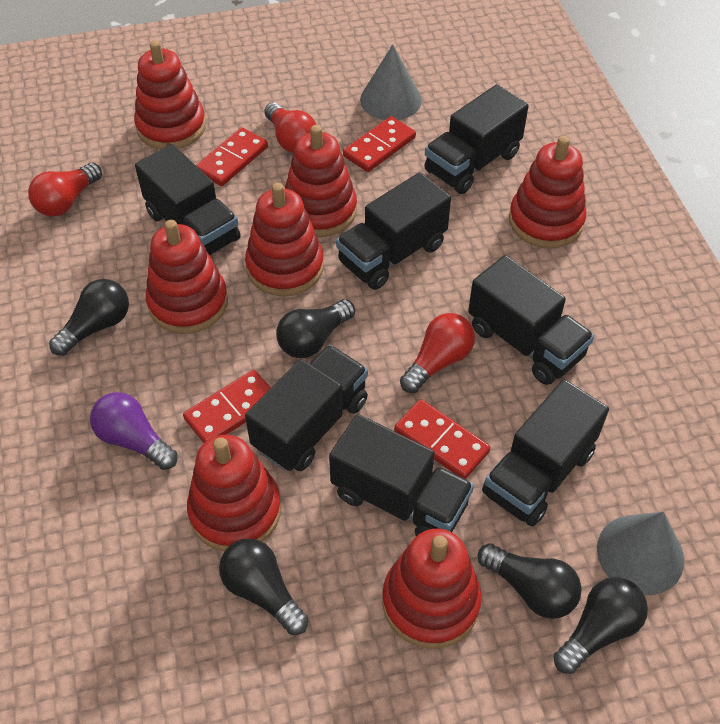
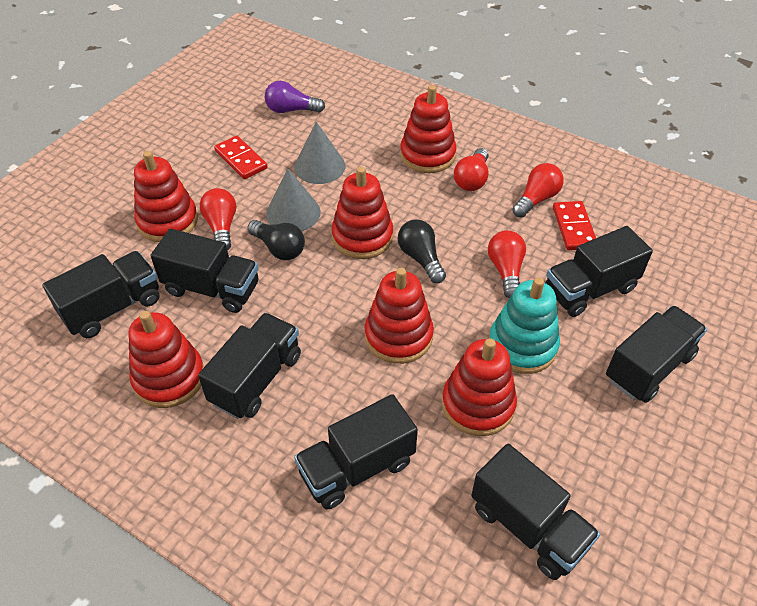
black light bulb: 5 -> 2
red domino: 4 -> 2
red light bulb: 3 -> 4
red stacking toy: 7 -> 6
turquoise stacking toy: 0 -> 1

